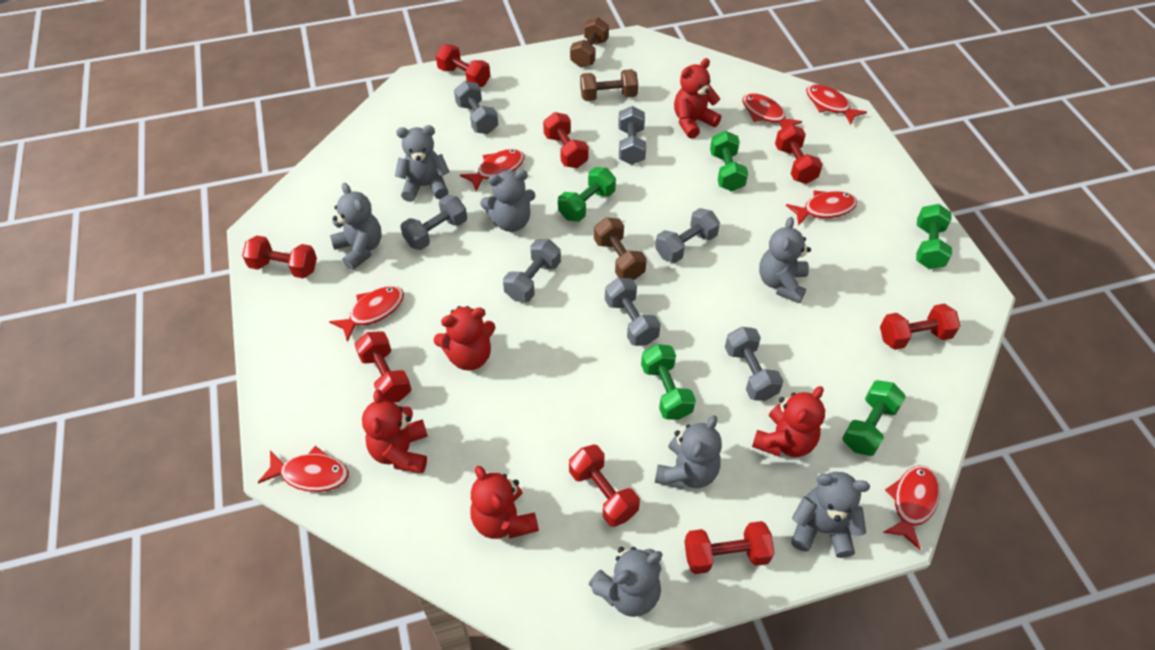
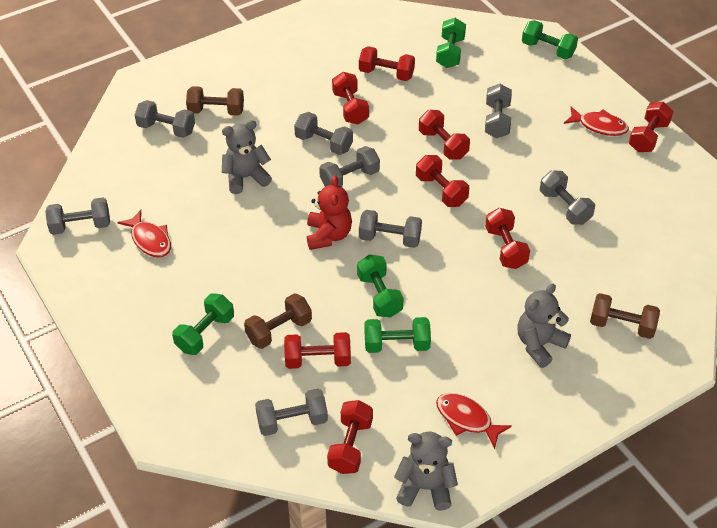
grey dumbbell: 7 -> 8
grey teddy bear: 7 -> 3
red fish: 7 -> 3
red teddy bear: 5 -> 1

